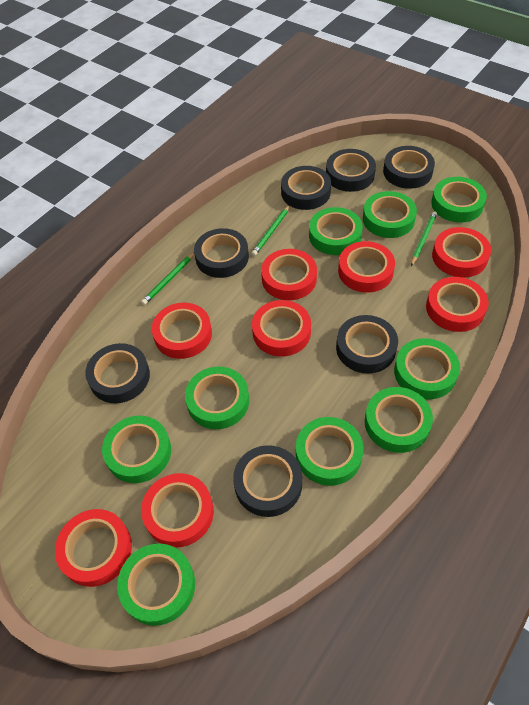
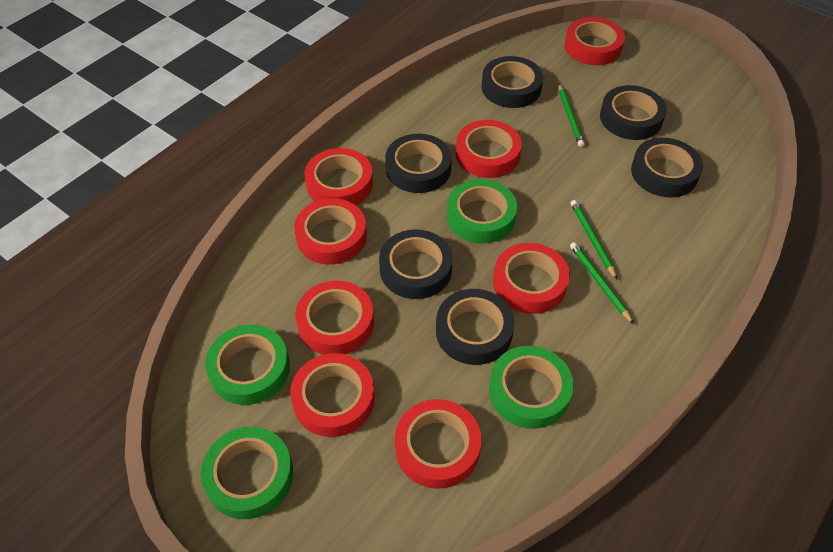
black tape: 7 -> 6
green tape: 9 -> 4

